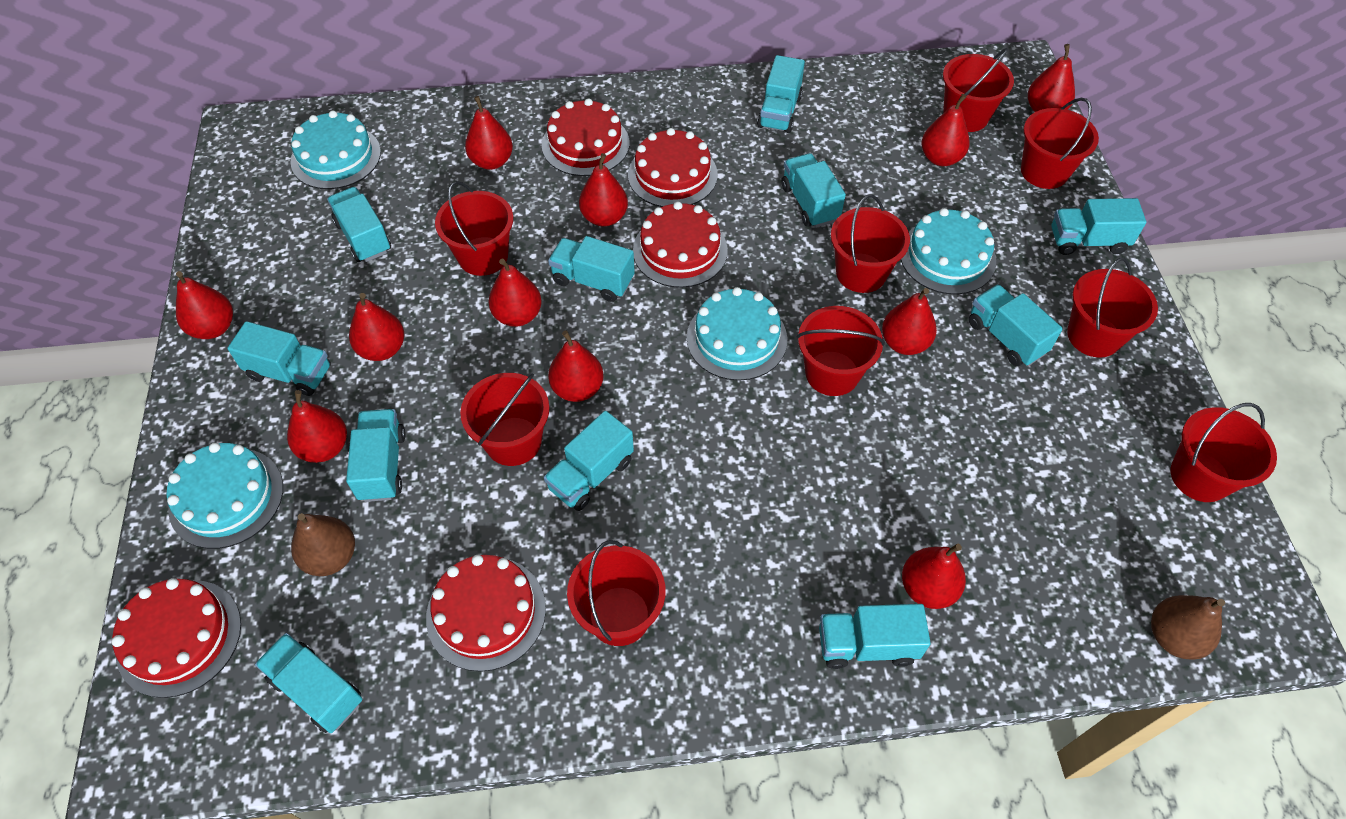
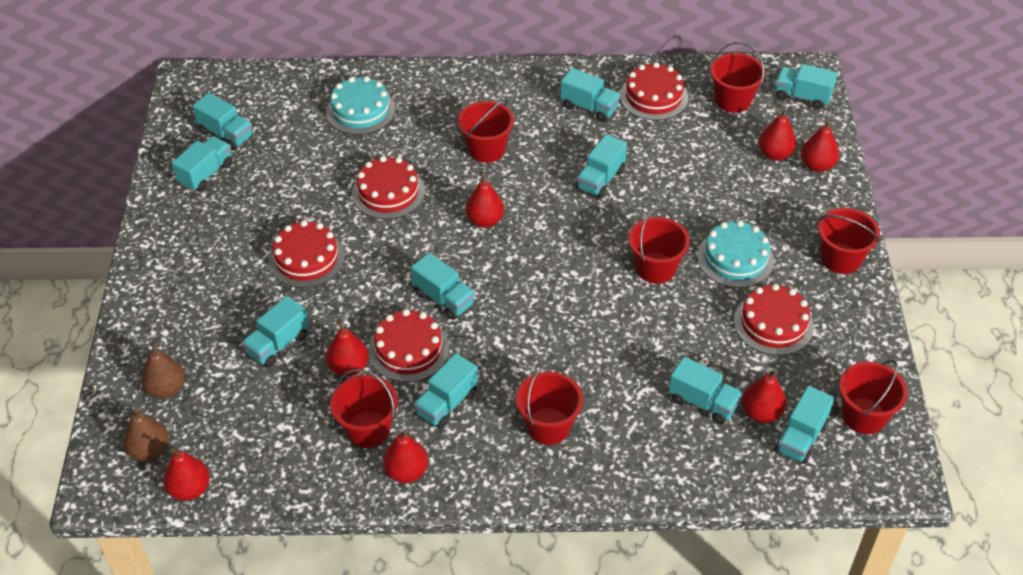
red bucket: 9 -> 7
red pear: 11 -> 7
turquoise cake: 4 -> 2
turquoise truck: 11 -> 10

